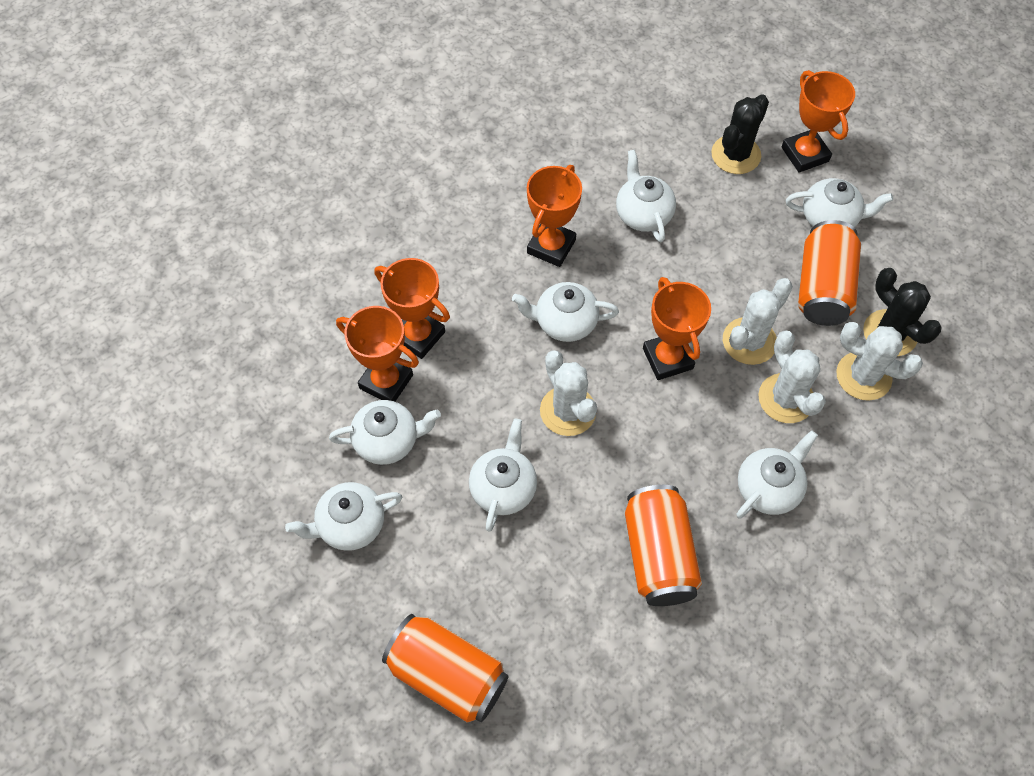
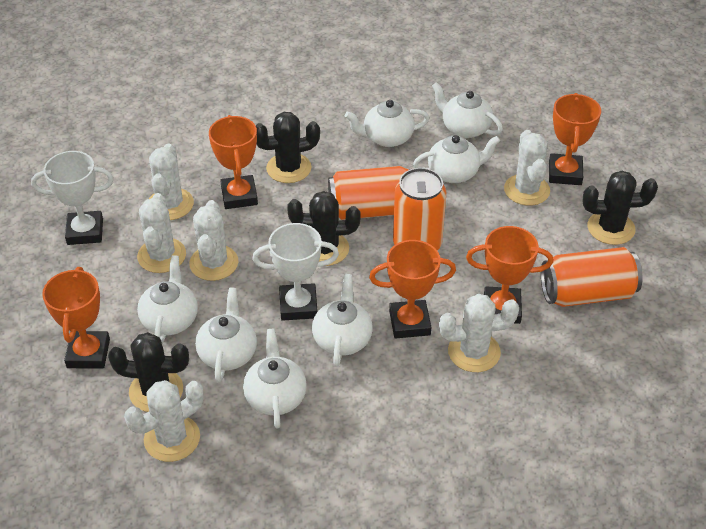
black cactus: 2 -> 4
white cactus: 4 -> 6
white trophy: 0 -> 2

